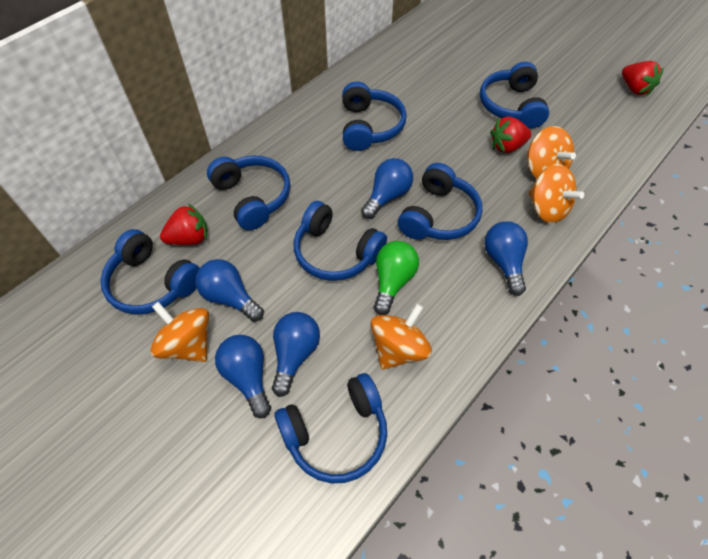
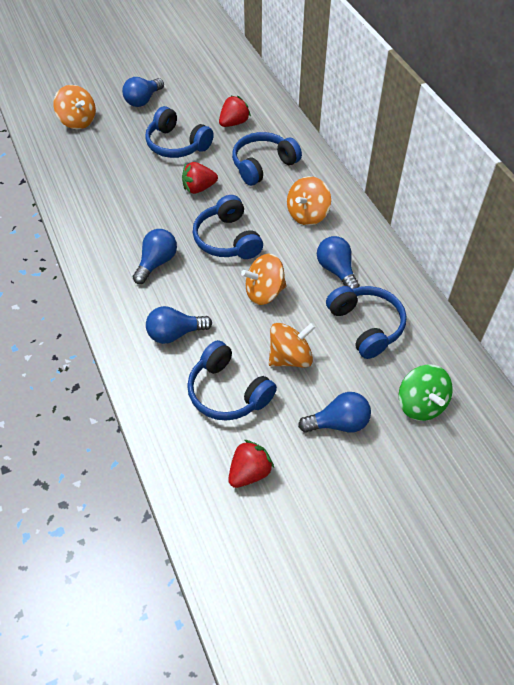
blue headphones: 7 -> 5
green light bulb: 1 -> 0
green spinning top: 0 -> 1

